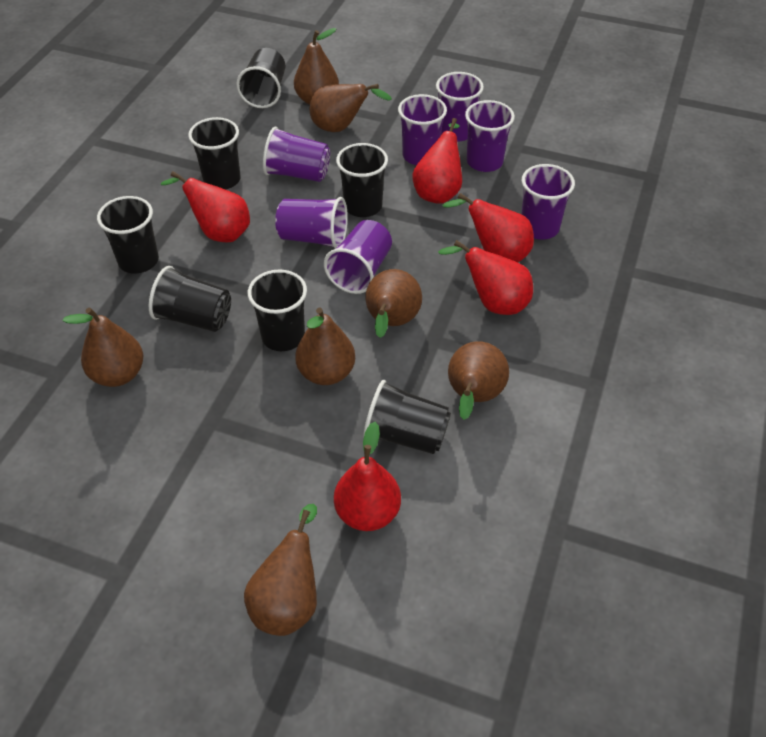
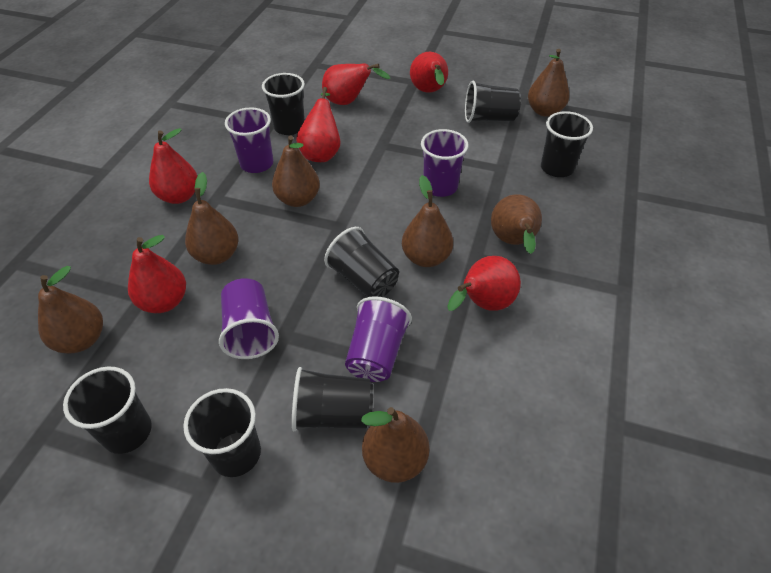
purple cup: 7 -> 4
red pear: 5 -> 6

